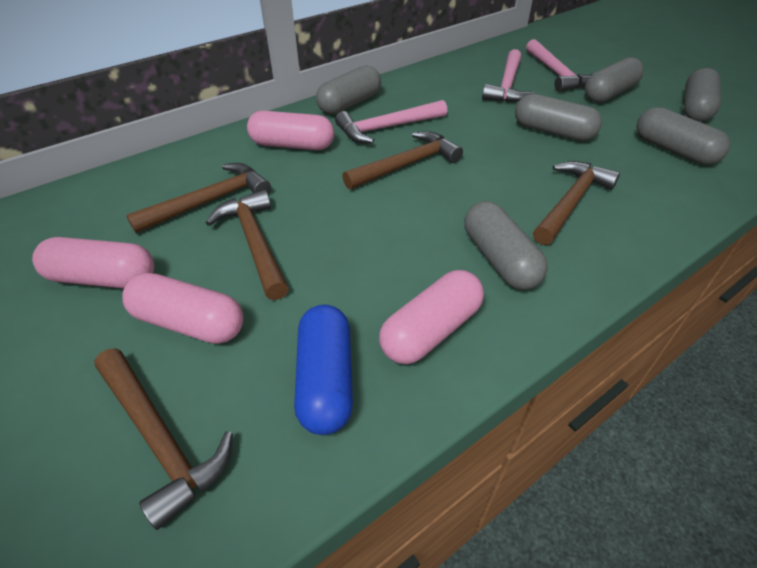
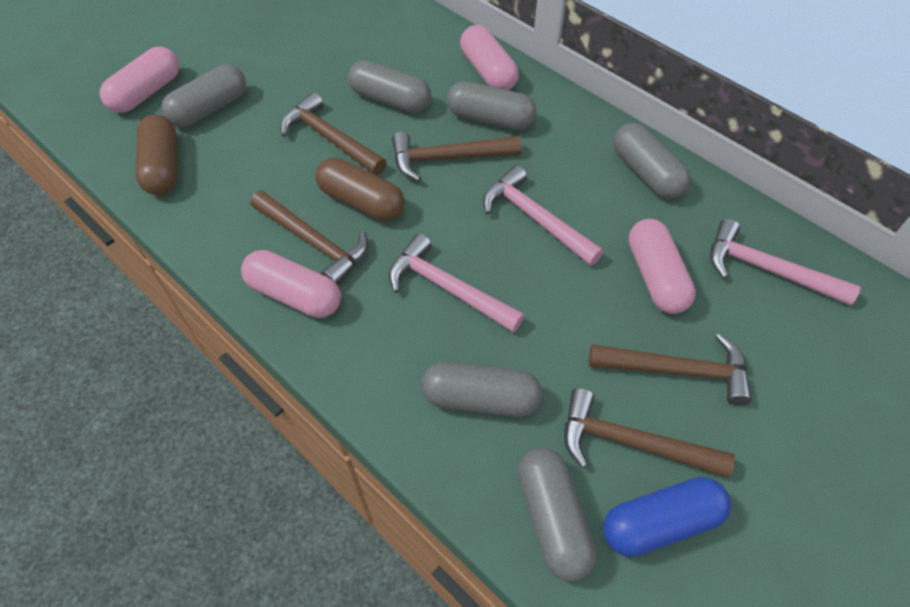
brown capsule: 0 -> 2

